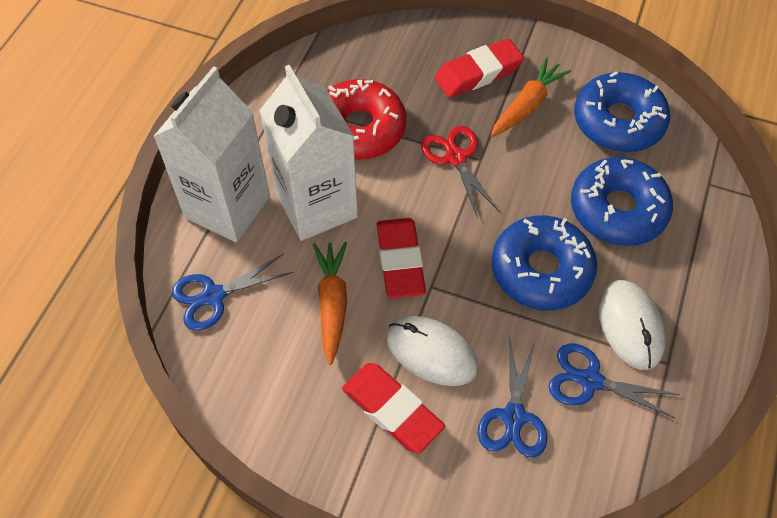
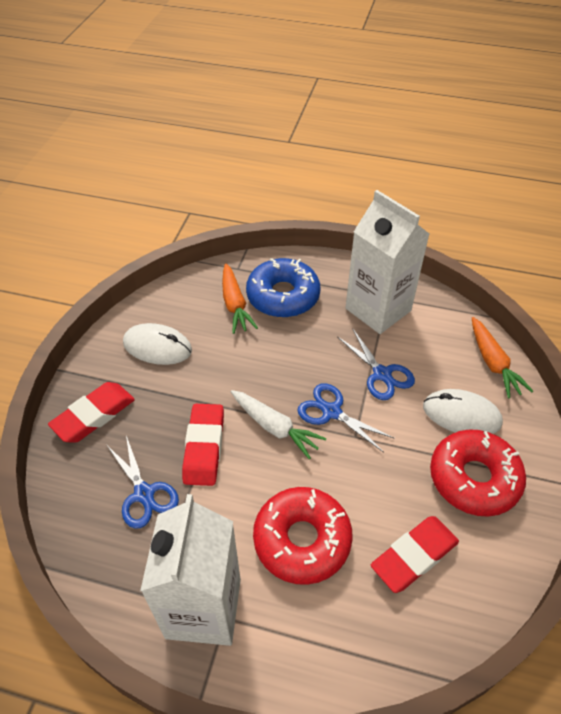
blue donut: 3 -> 1
red donut: 1 -> 2
red scissors: 1 -> 0
white carrot: 0 -> 1

